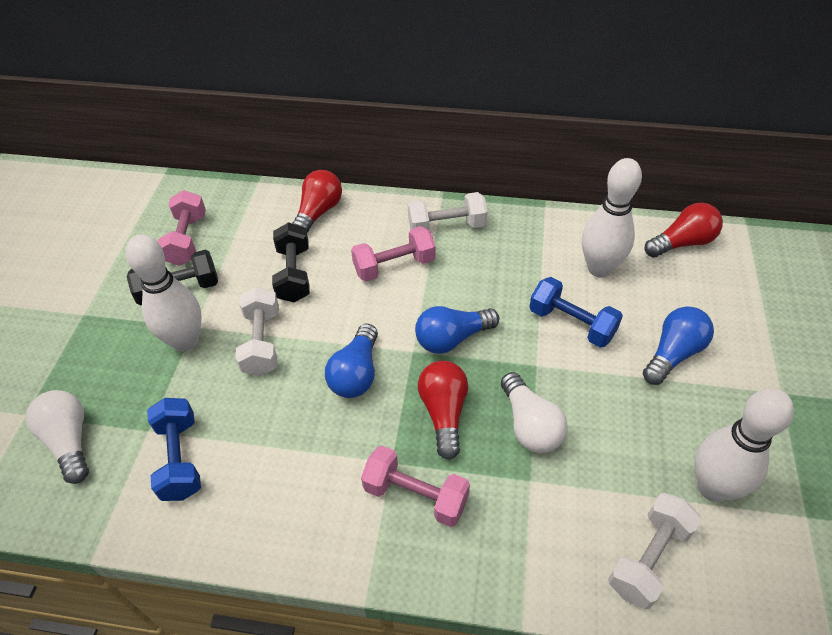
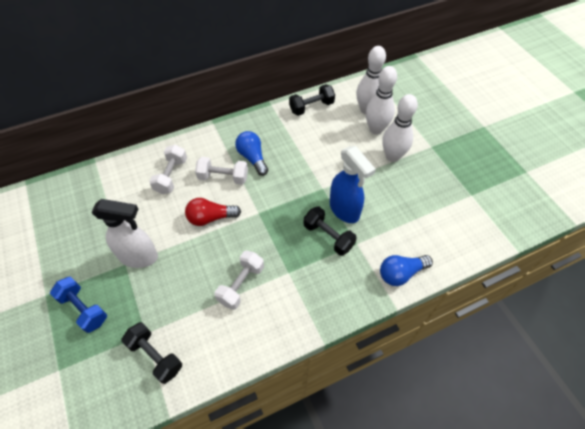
black dumbbell: 2 -> 3
blue dumbbell: 2 -> 1
blue light bulb: 3 -> 2
blue spray bottle: 0 -> 1
pink dumbbell: 3 -> 0
red light bulb: 3 -> 1
white light bulb: 2 -> 0
white spray bottle: 0 -> 1

